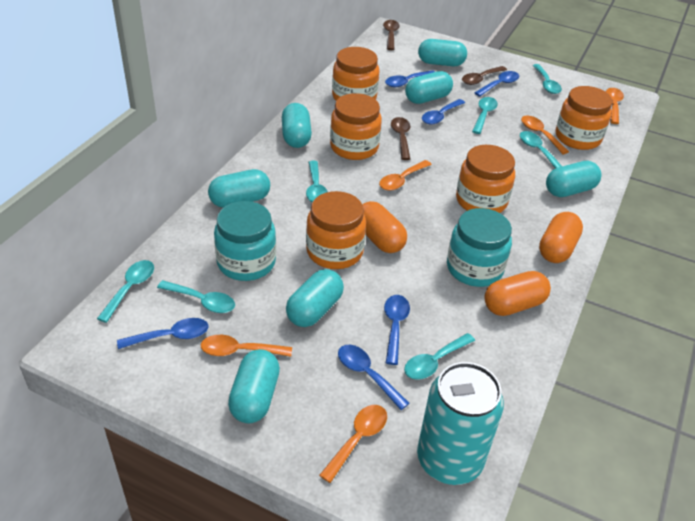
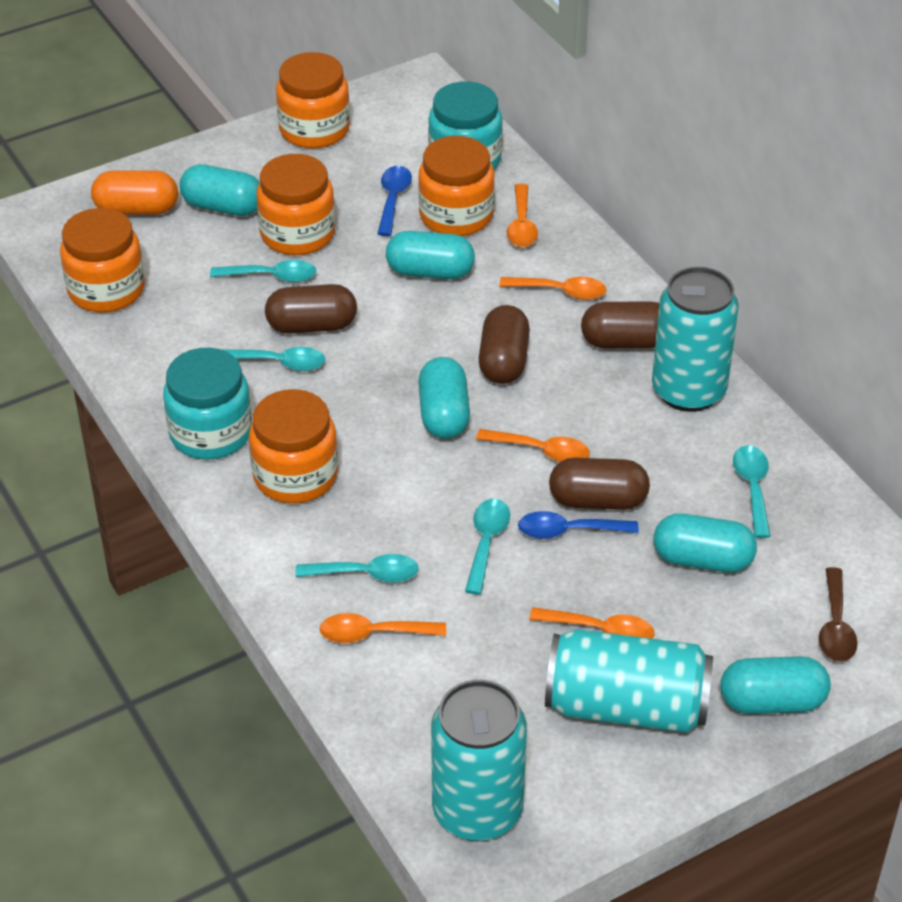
blue spoon: 6 -> 2
brown capsule: 0 -> 4
brown spoon: 3 -> 1
orange capsule: 3 -> 1
turquoise can: 1 -> 3
turquoise capsule: 7 -> 5
turquoise spoon: 7 -> 5

